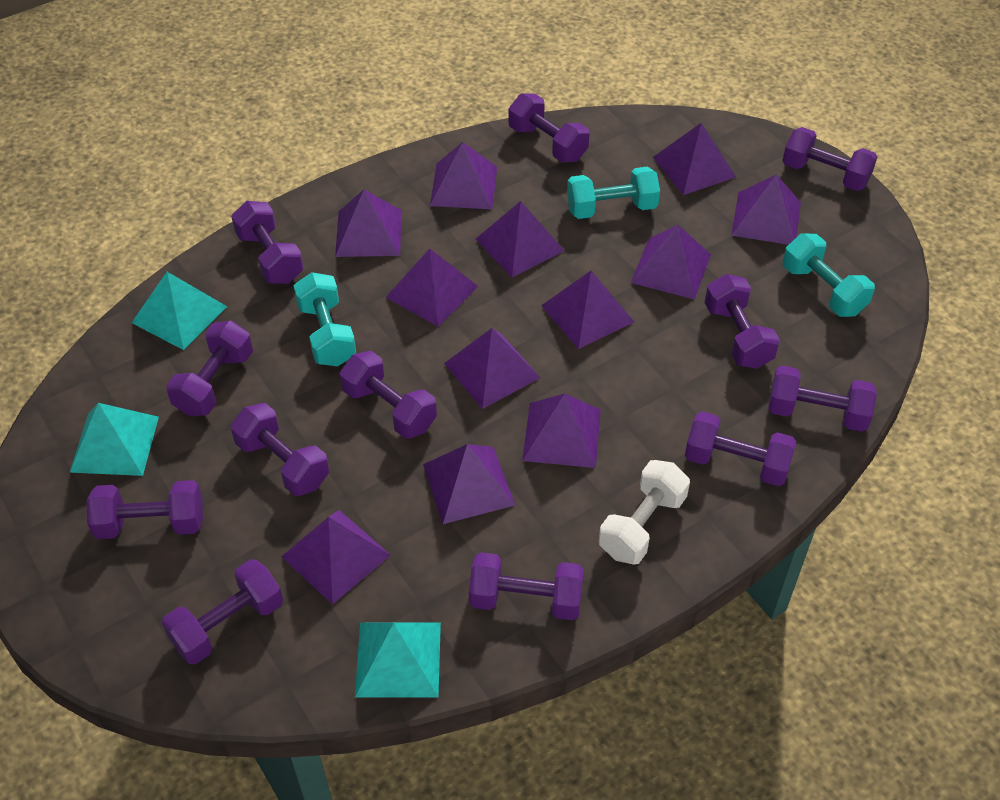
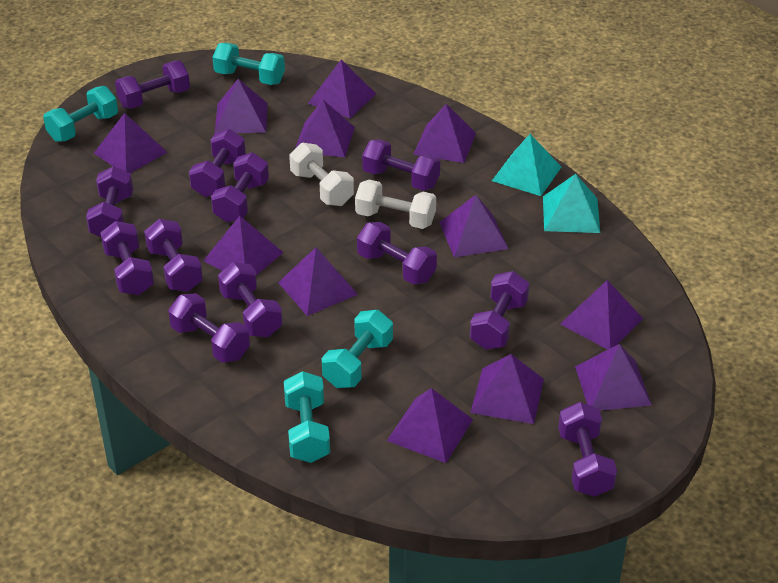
turquoise dumbbell: 3 -> 4
turquoise pyramid: 3 -> 2
white dumbbell: 1 -> 2

